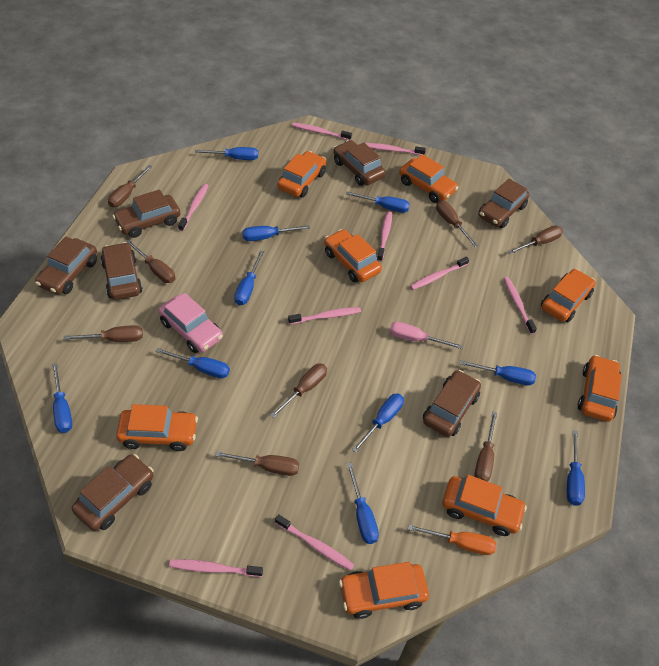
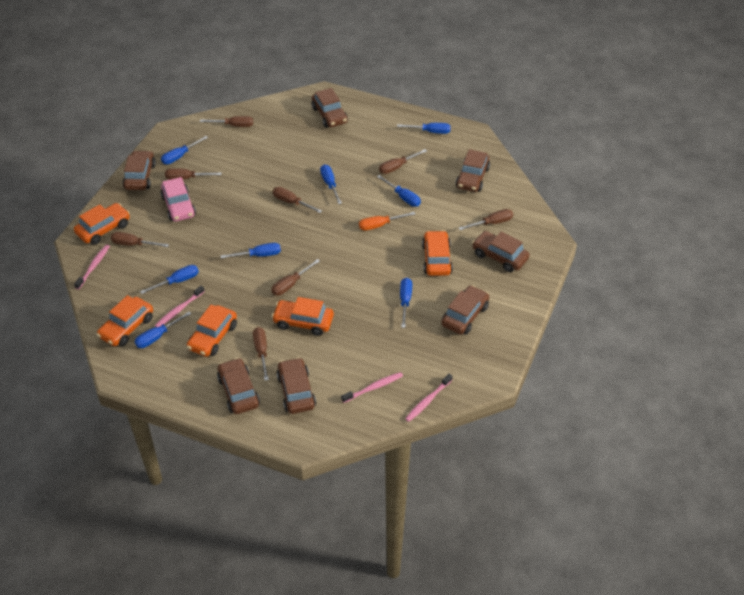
blue screwdriver: 10 -> 8
orange car: 8 -> 5
pink screwdriver: 1 -> 0
pink toothbrush: 9 -> 4

